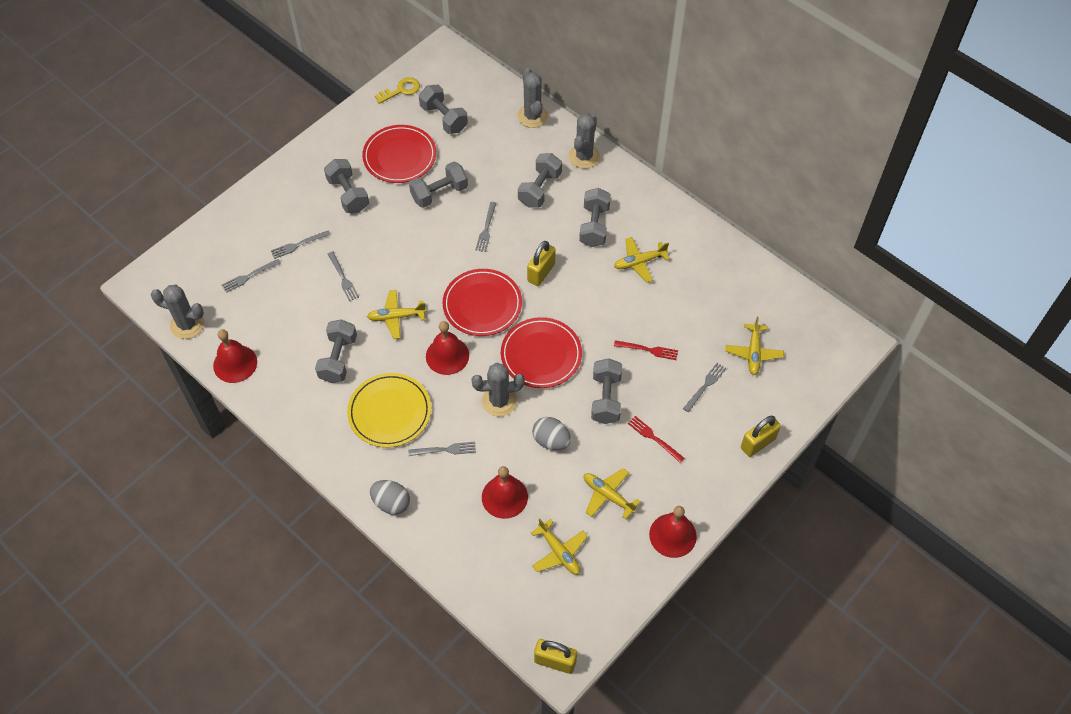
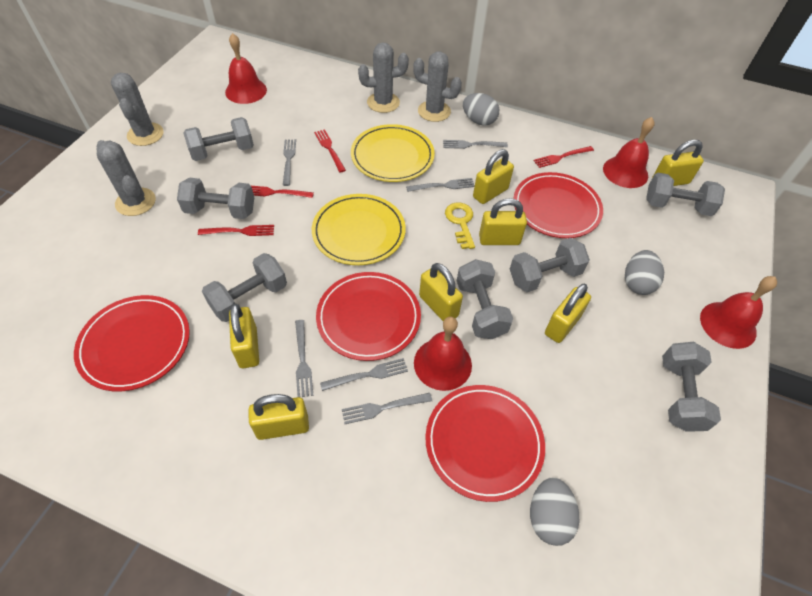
grey egg: 2 -> 3
red fork: 2 -> 4
red plate: 3 -> 4
yellow padlock: 3 -> 7
yellow plane: 5 -> 0
yellow plate: 1 -> 2

